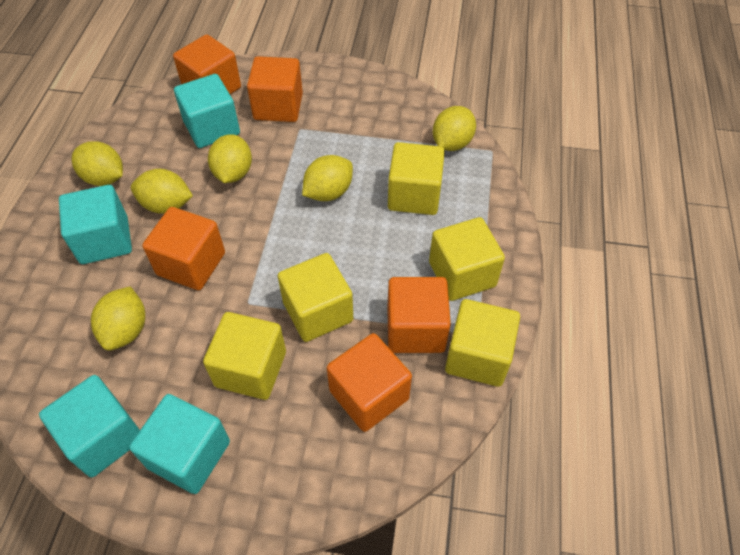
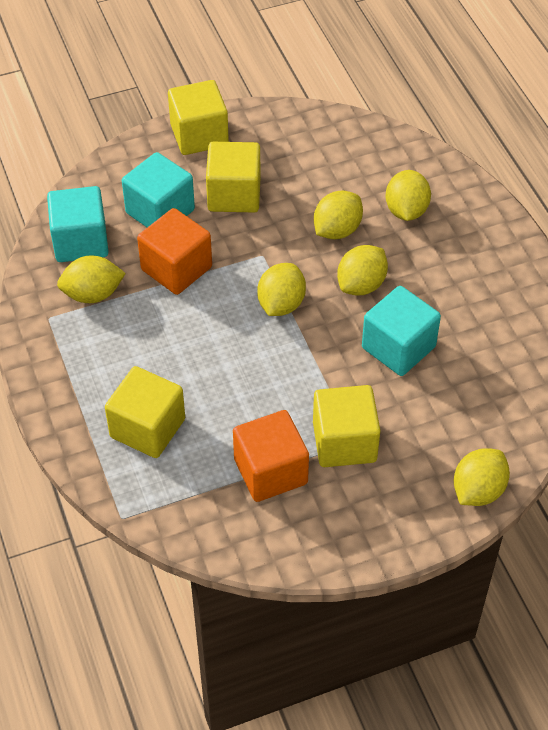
orange cube: 5 -> 2
turquoise cube: 4 -> 3
yellow cube: 5 -> 4

